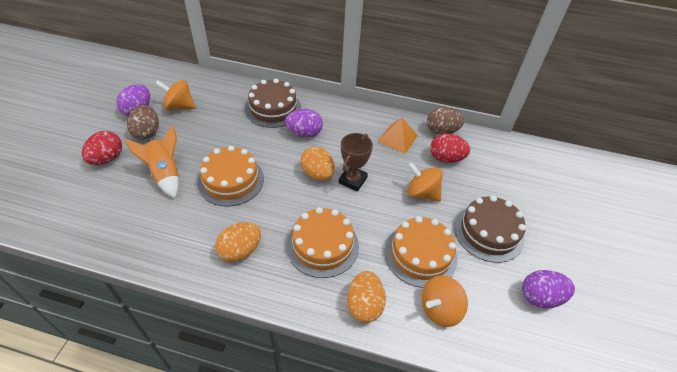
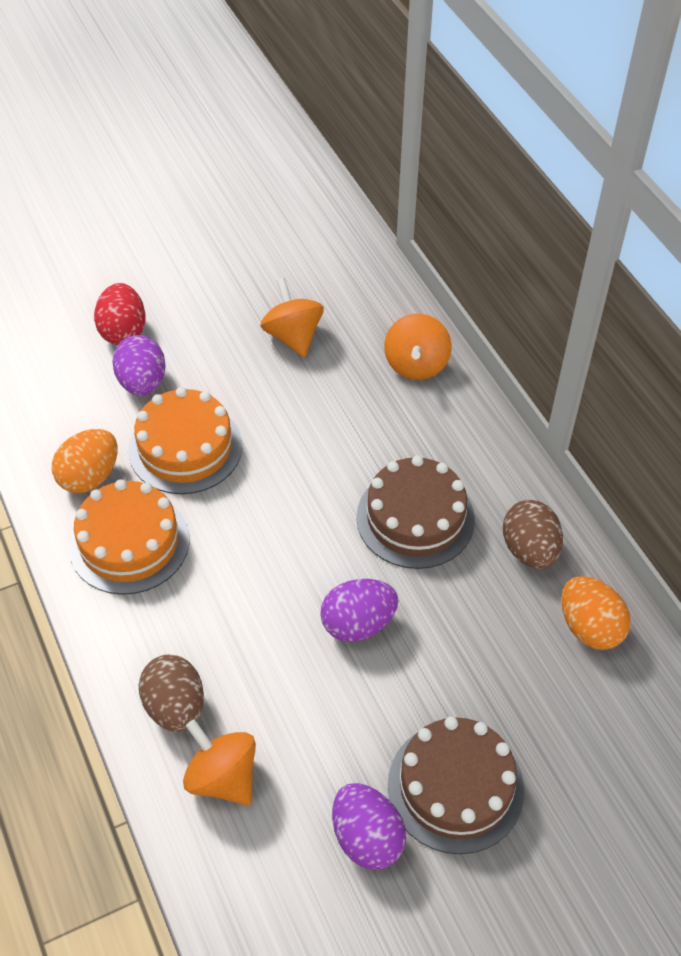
brown trophy: 1 -> 0
orange cake: 3 -> 2
orange egg: 3 -> 2
orange pyramid: 1 -> 0
orange rocket: 1 -> 0
red egg: 2 -> 1

